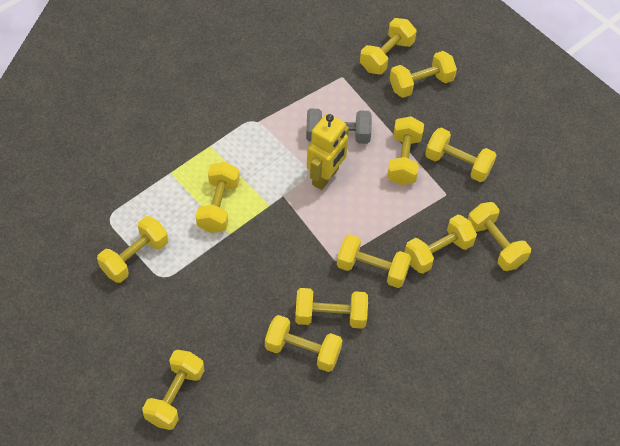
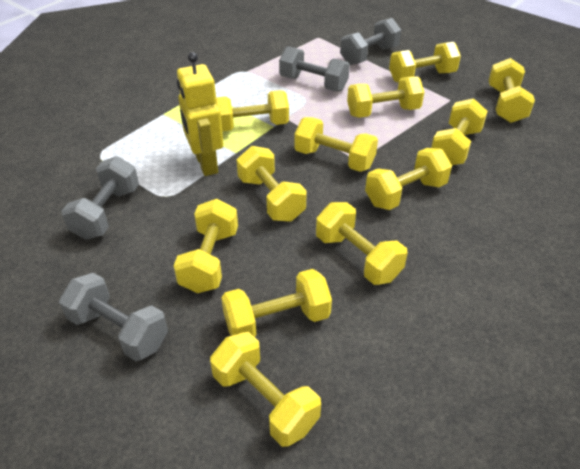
grey dumbbell: 1 -> 4

